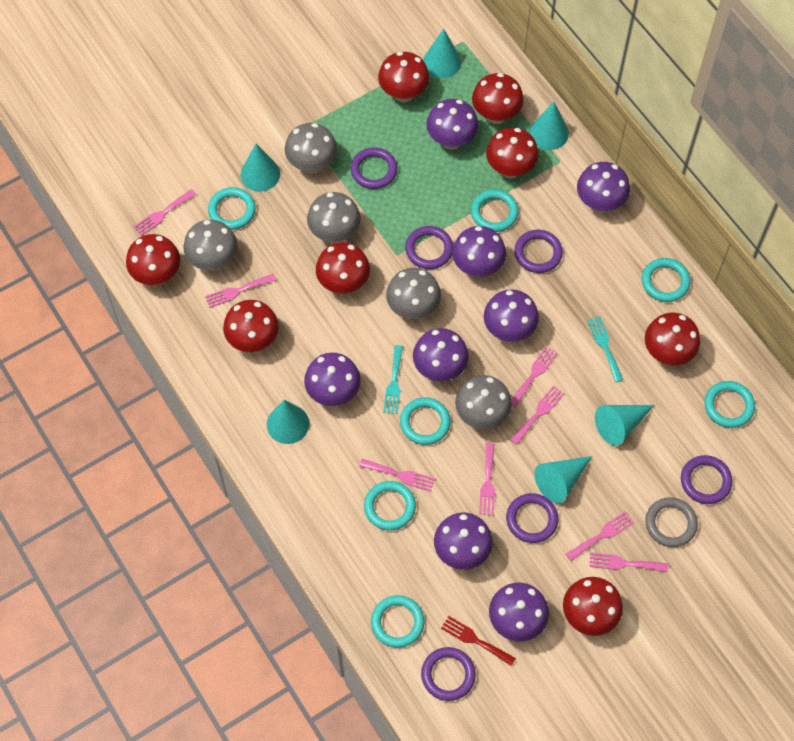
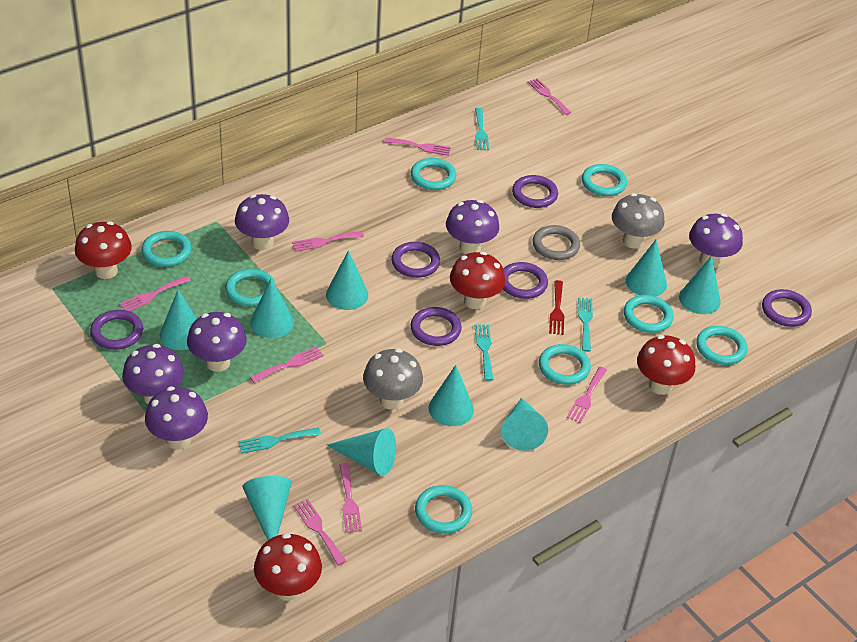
grey mushroom: 5 -> 2
purple mushroom: 8 -> 6
red mushroom: 8 -> 4
turquoise cone: 6 -> 9
turquoise fork: 2 -> 4
turquoise ring: 7 -> 8

